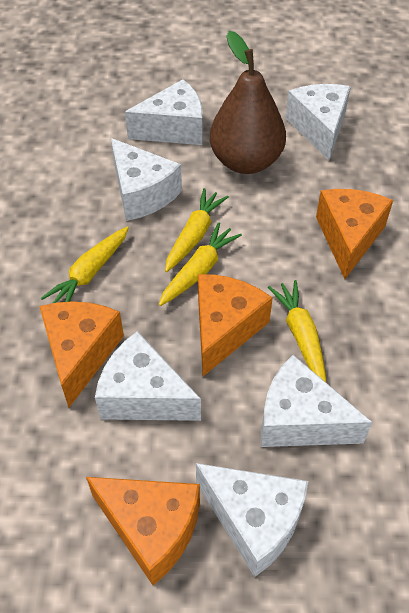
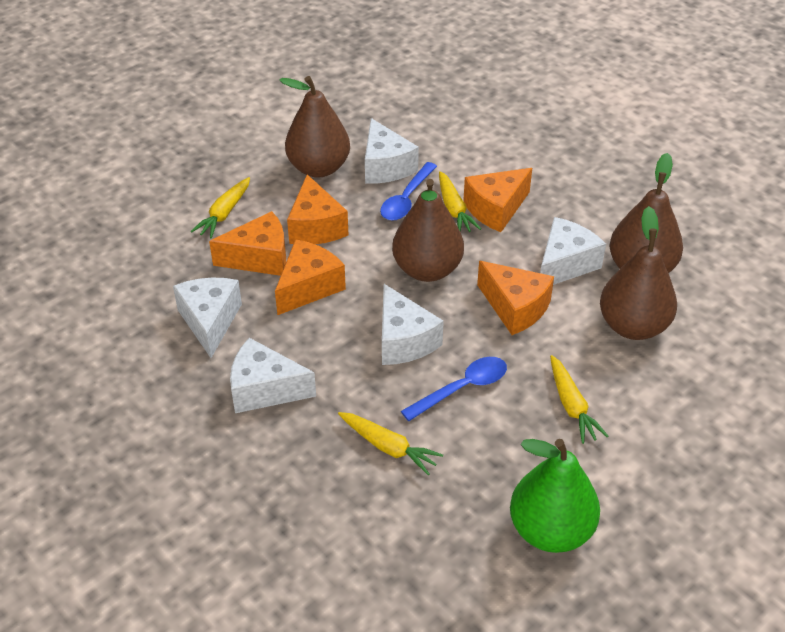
blue spoon: 0 -> 2
brown pear: 1 -> 4
green pear: 0 -> 1
orange cheese: 4 -> 5
white cheese: 6 -> 5

